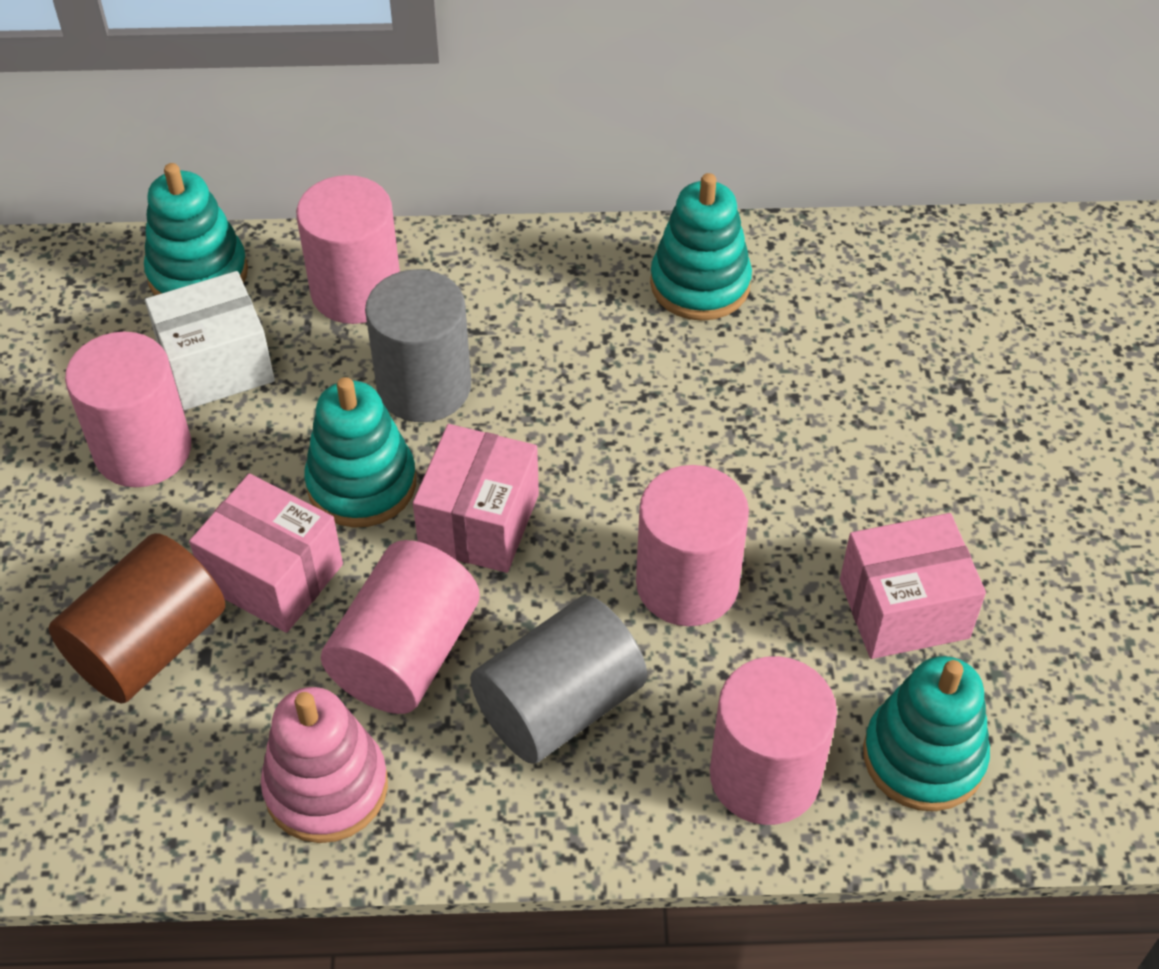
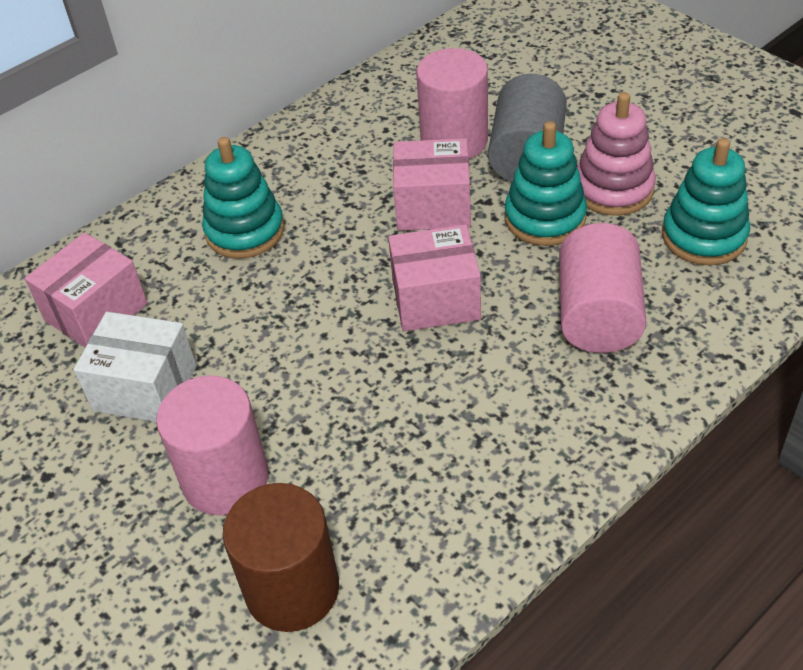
grey cylinder: 2 -> 1
pink cylinder: 5 -> 3
turquoise stacking toy: 4 -> 3

